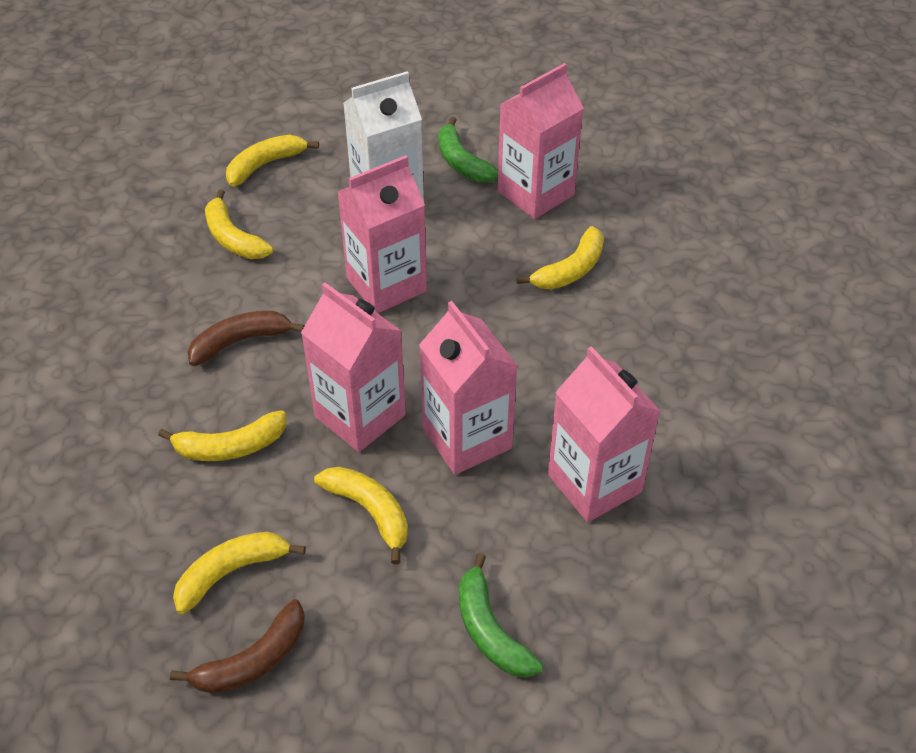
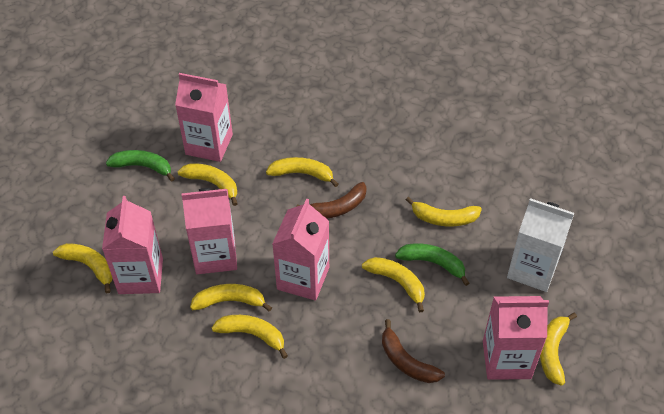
yellow banana: 6 -> 8

